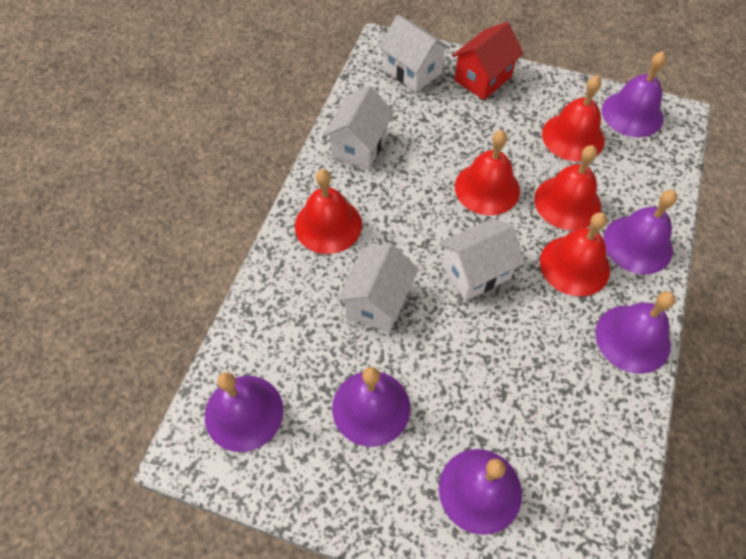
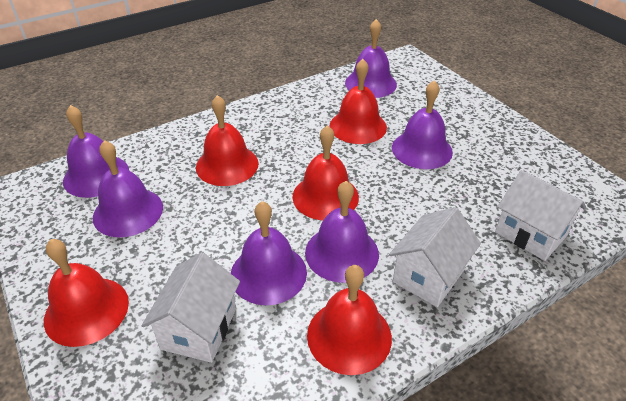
red house: 1 -> 0
white house: 4 -> 3

